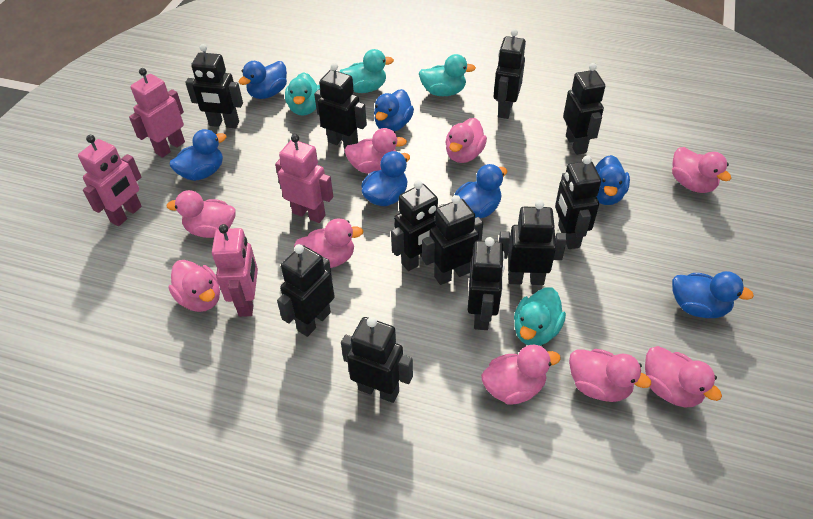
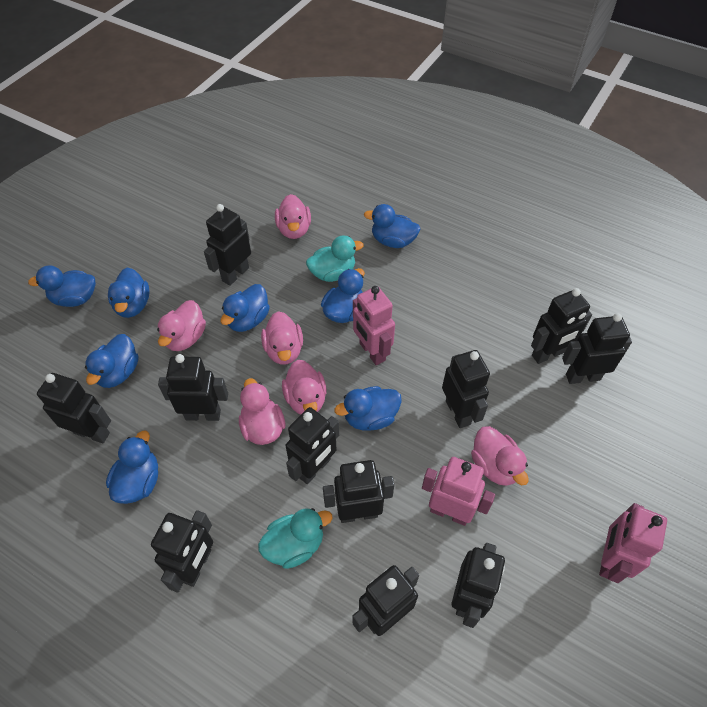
blue duck: 7 -> 8
pink duck: 9 -> 6
pink robot: 4 -> 3
turquoise duck: 4 -> 2

